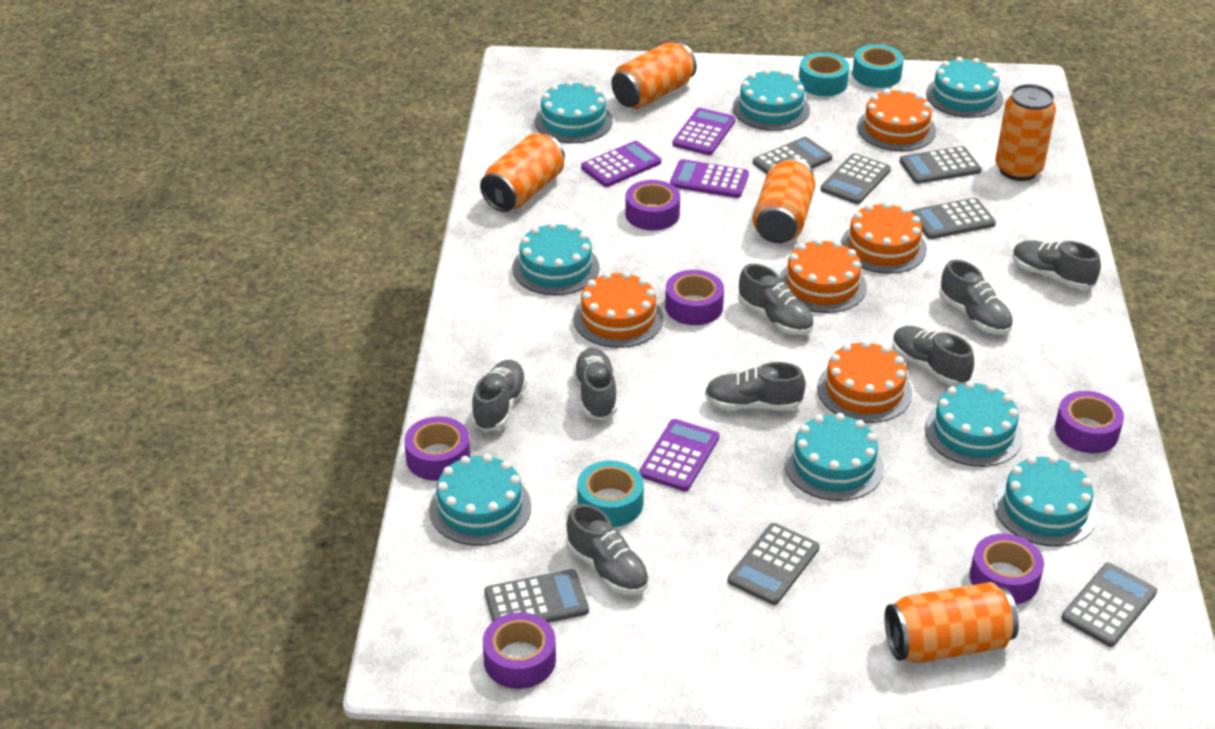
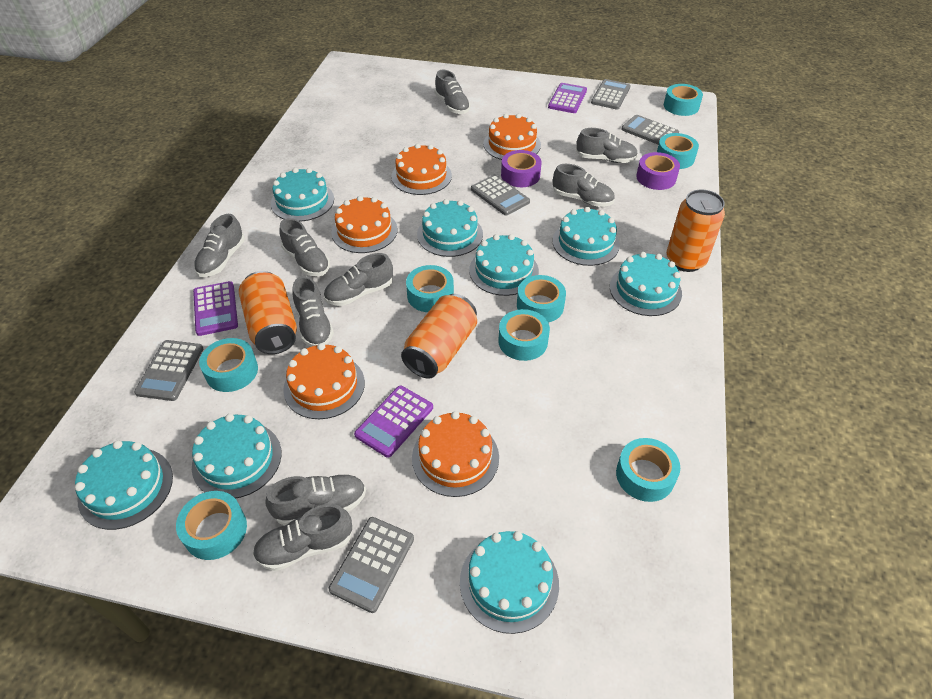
grey calculator: 7 -> 5
grey shoe: 8 -> 9
orange can: 5 -> 3
purple calculator: 4 -> 3
purple tape: 6 -> 2
turquoise tape: 3 -> 8

